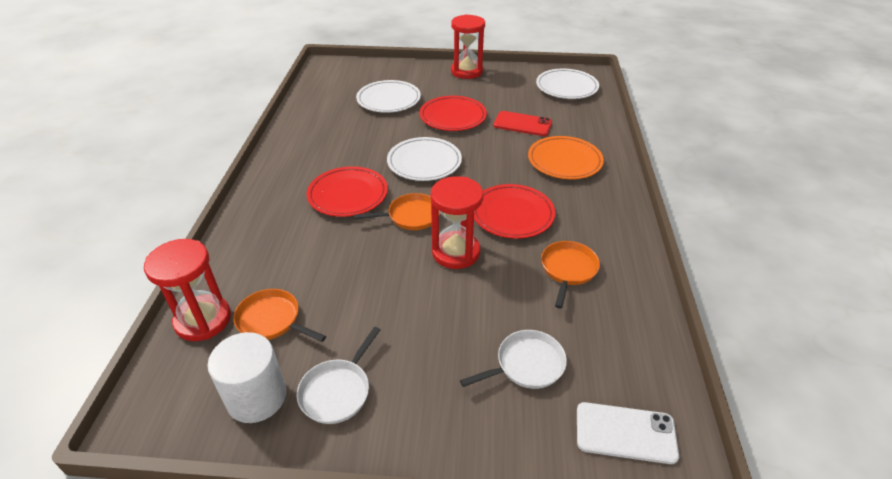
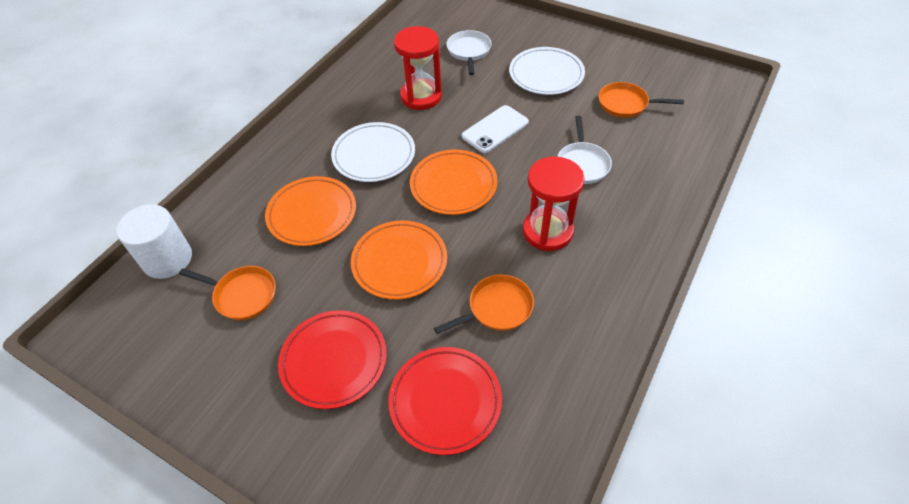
orange plate: 1 -> 3
red hourglass: 3 -> 2
red phone: 1 -> 0
red plate: 3 -> 2
white plate: 3 -> 2

